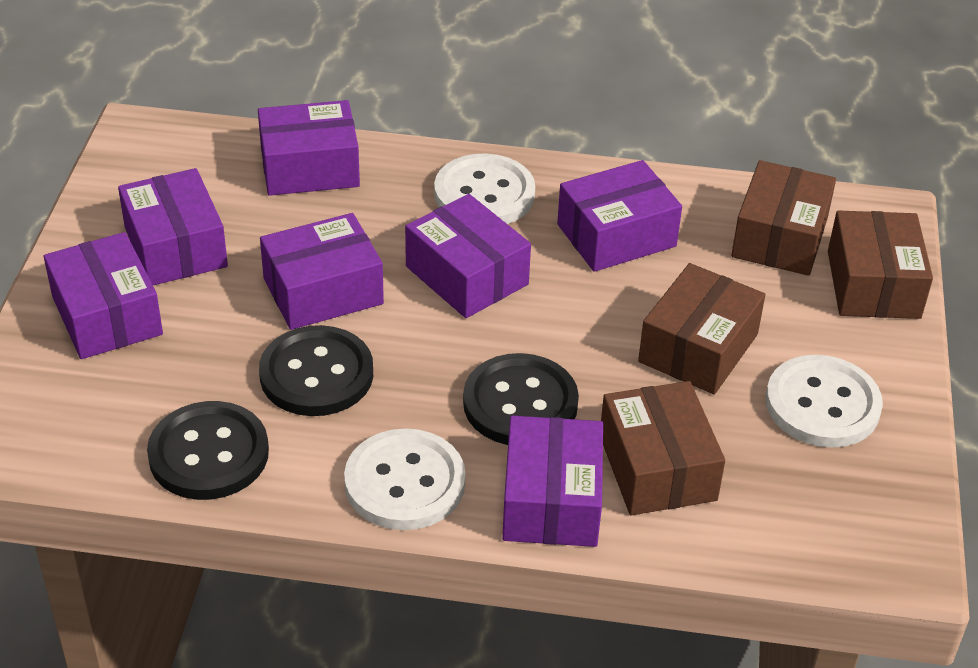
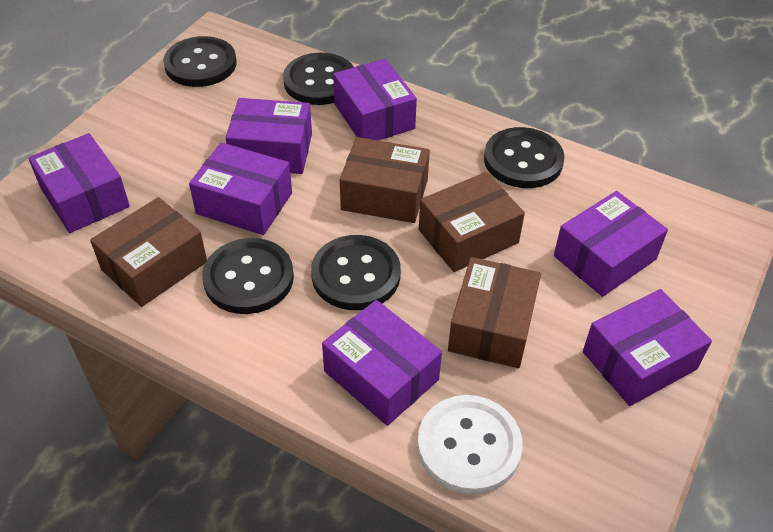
black button: 3 -> 5
white button: 3 -> 1

